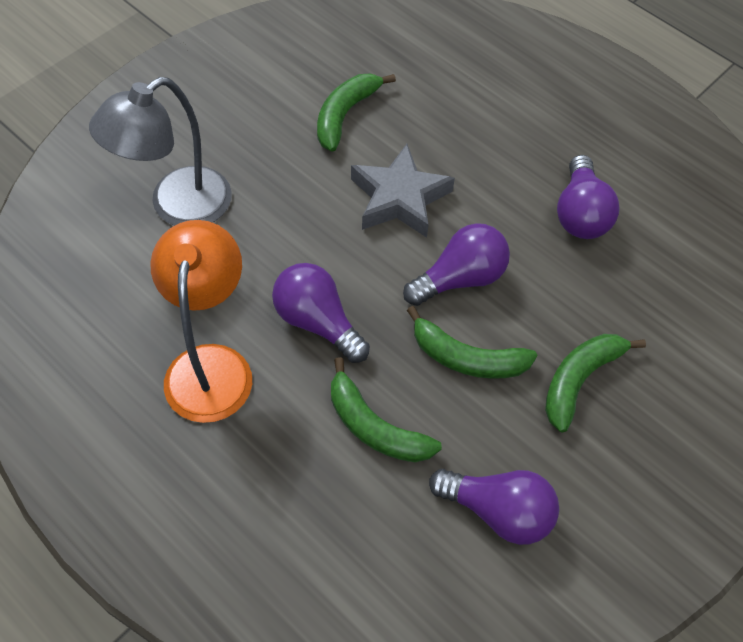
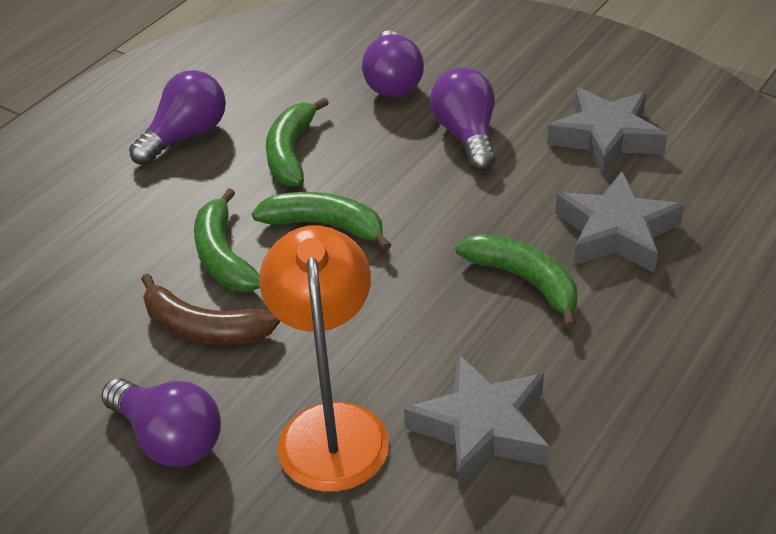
brown banana: 0 -> 1
grey lamp: 1 -> 0
grey star: 1 -> 3

